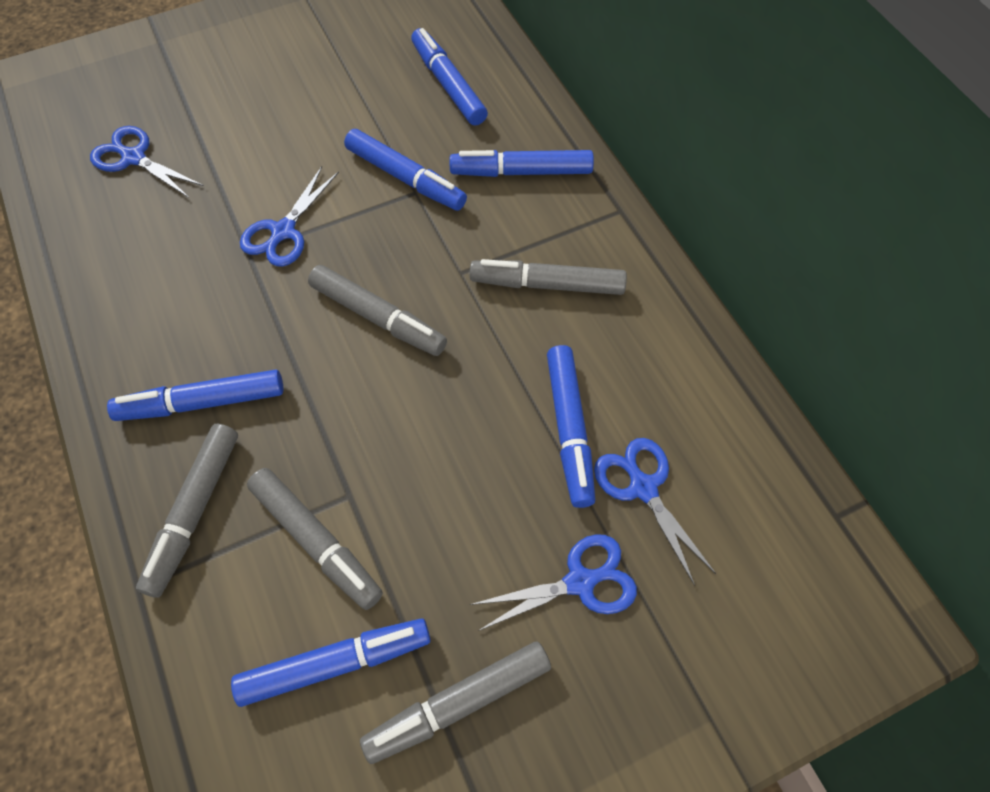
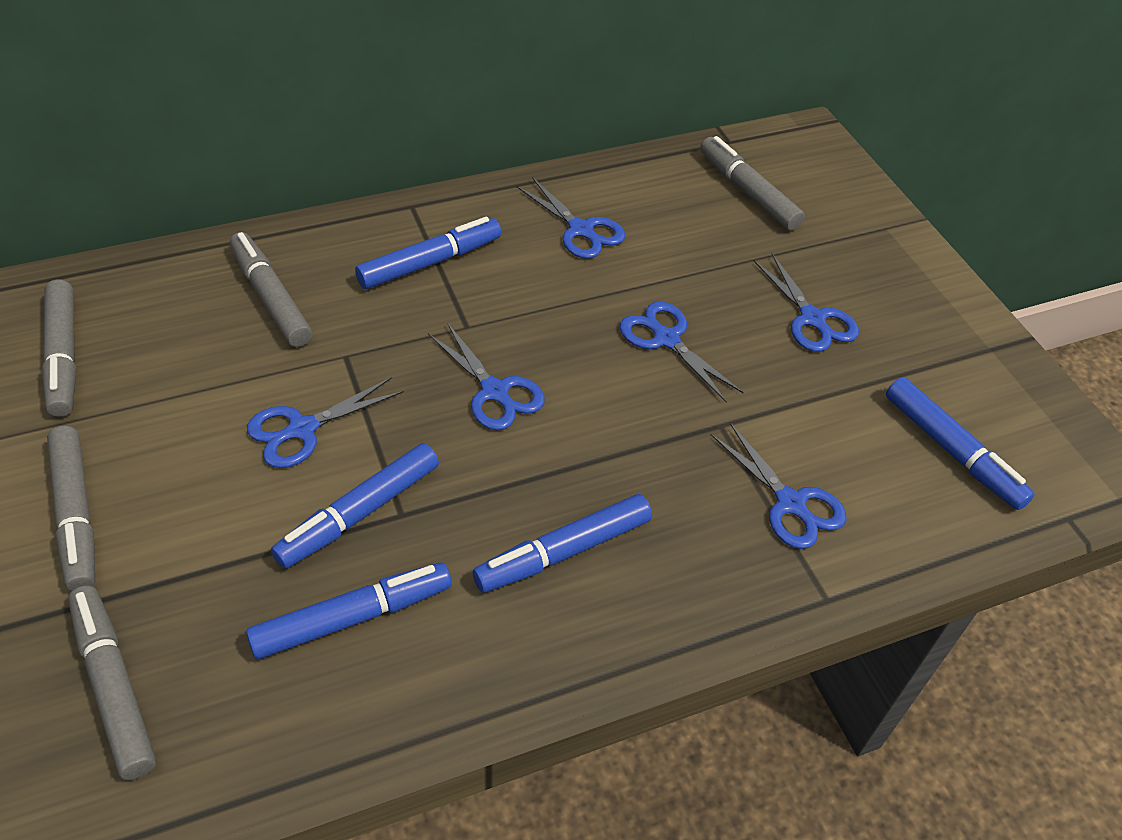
blue marker: 6 -> 5
blue scissors: 4 -> 6

